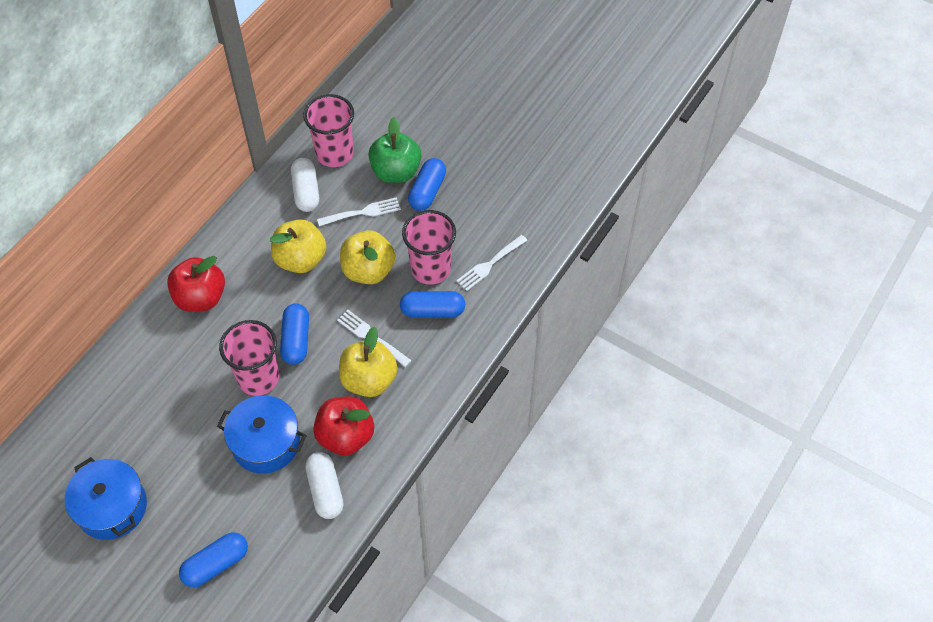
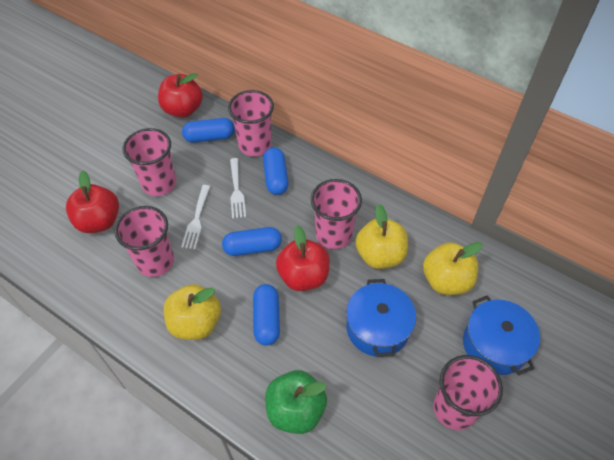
pink cup: 3 -> 5
red apple: 2 -> 3
white capsule: 2 -> 0
white fork: 3 -> 2

